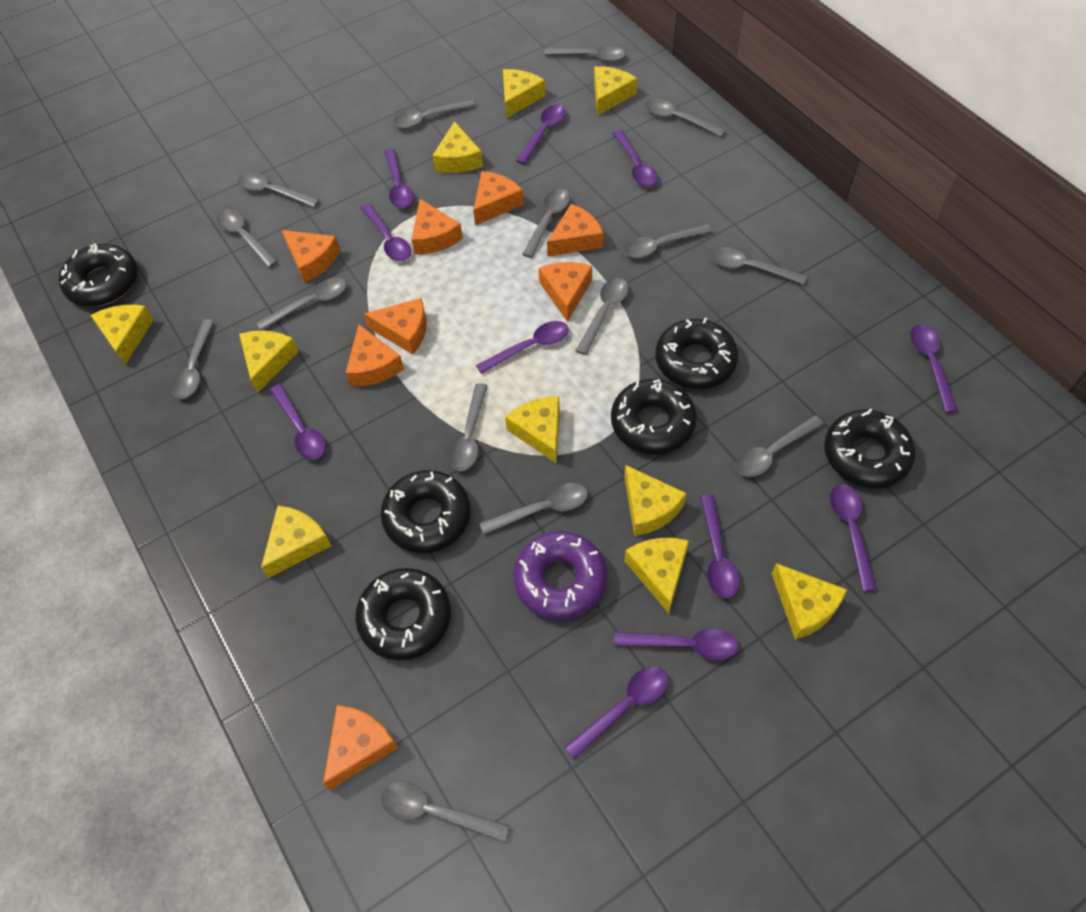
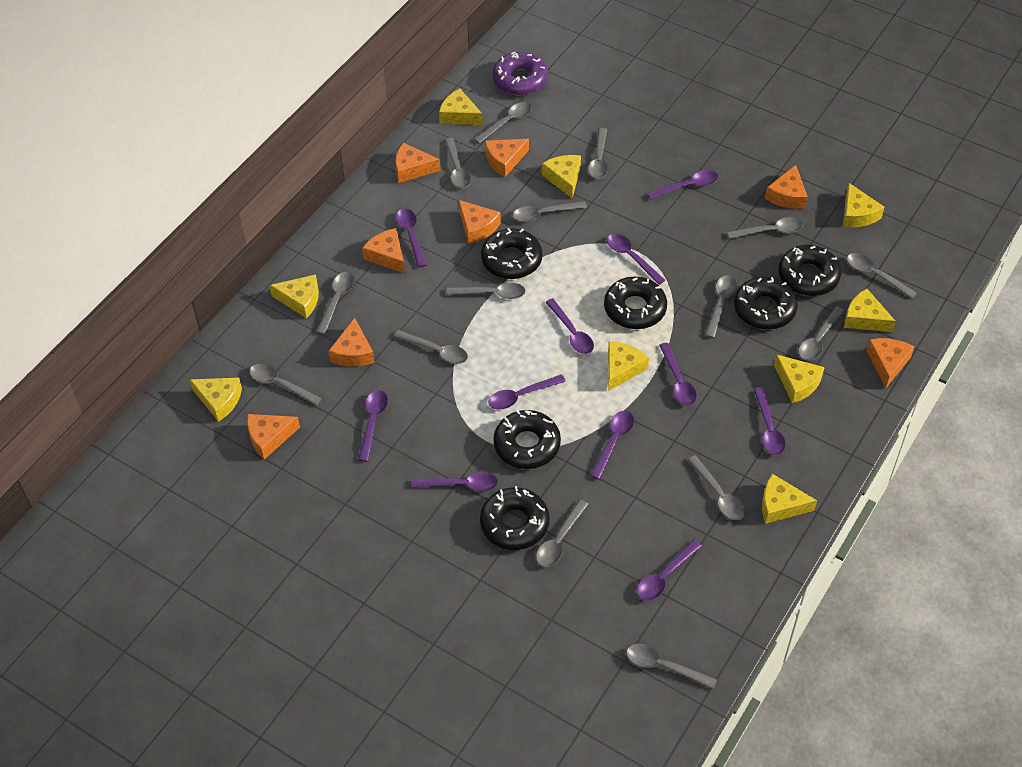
yellow cheese: 10 -> 9

